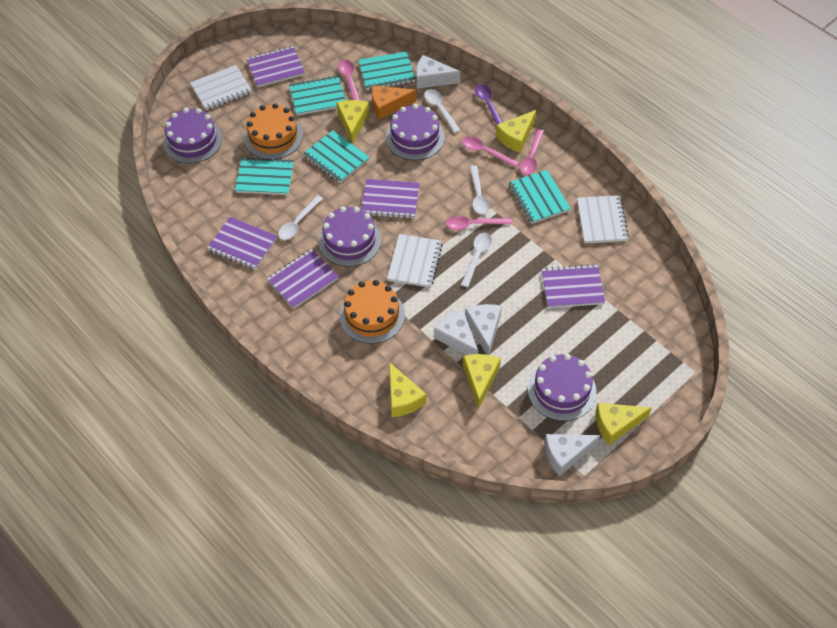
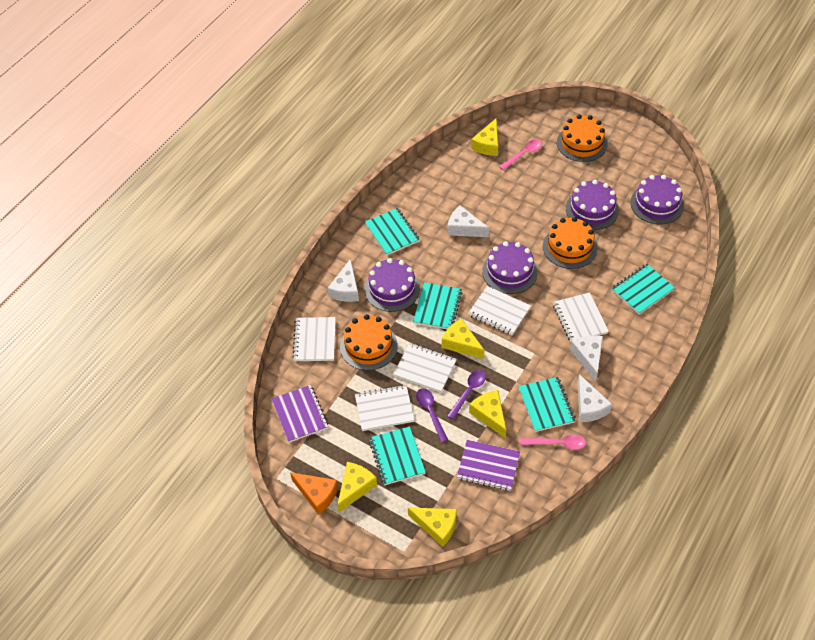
orange cake: 2 -> 3
pink spoon: 4 -> 2
purple notebook: 5 -> 2
purple spoon: 1 -> 2
white notebook: 3 -> 5
white spoon: 4 -> 0

